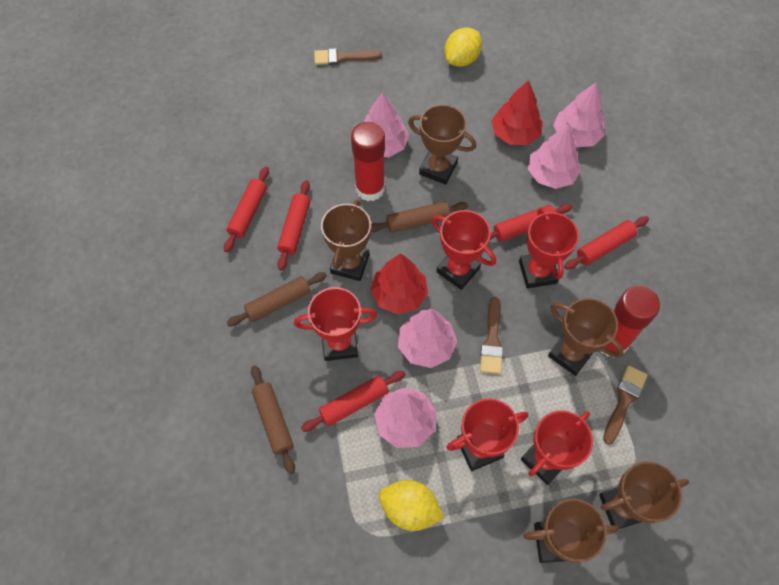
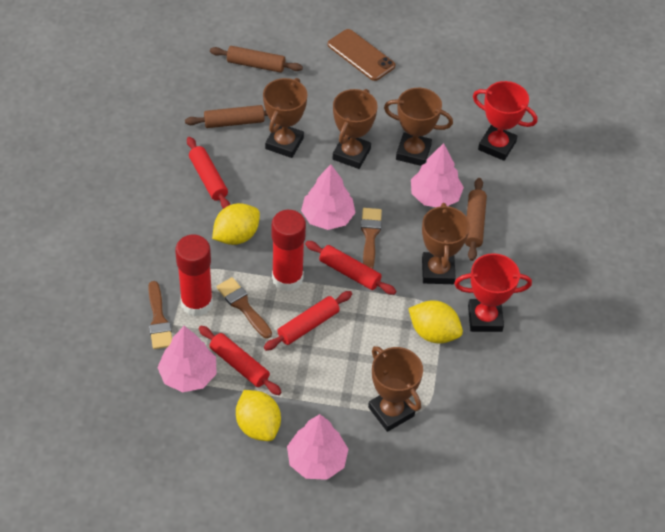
brown phone: 0 -> 1
pink tree: 5 -> 4
red rolling pin: 5 -> 4
red tree: 2 -> 0
red trophy: 5 -> 2
yellow lemon: 2 -> 3

